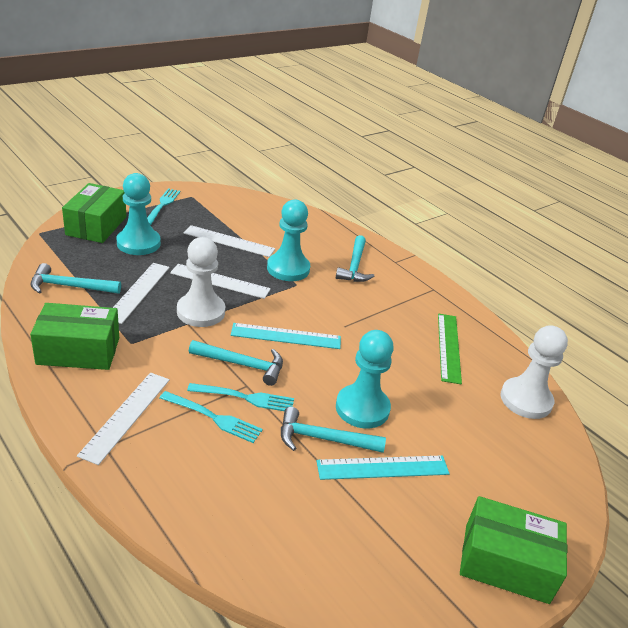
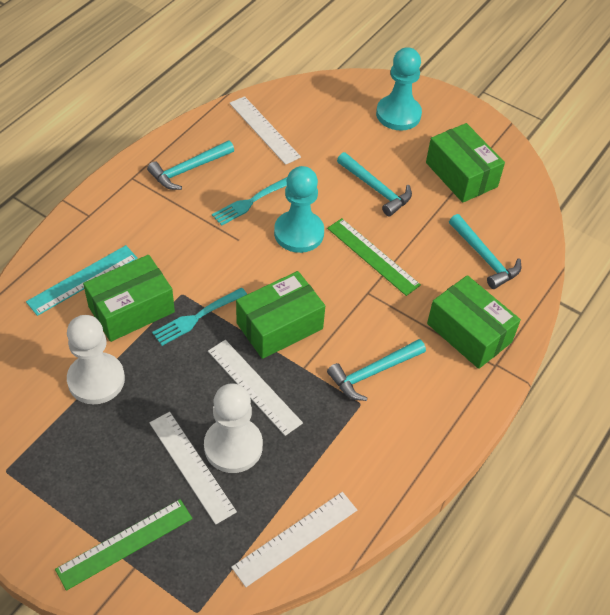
green box: 3 -> 4
green ruler: 1 -> 2
turquoise fork: 3 -> 2
turquoise pawn: 3 -> 2
turquoise ruler: 2 -> 1

